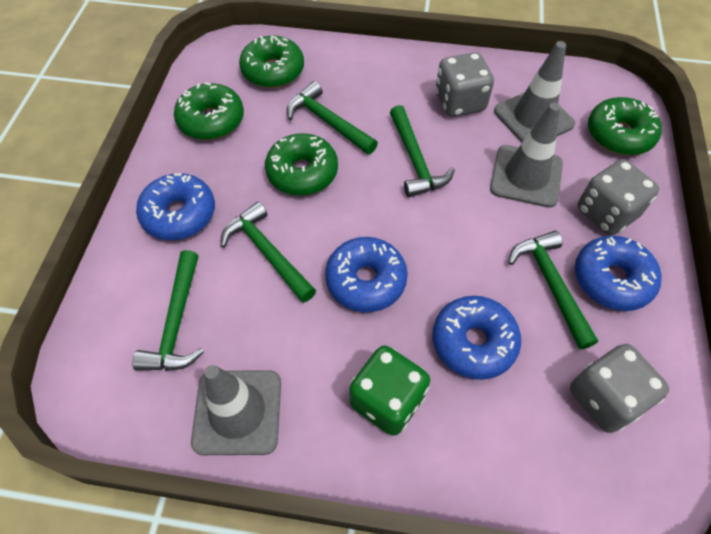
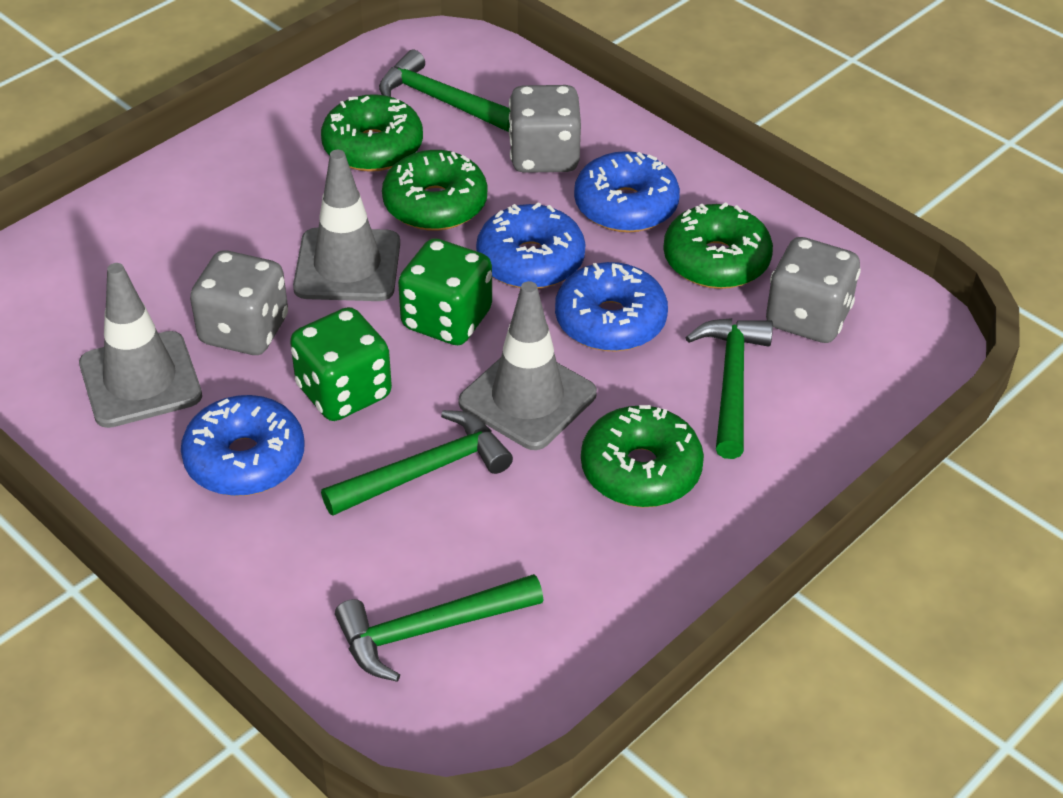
green dice: 1 -> 2
green hammer: 5 -> 4

